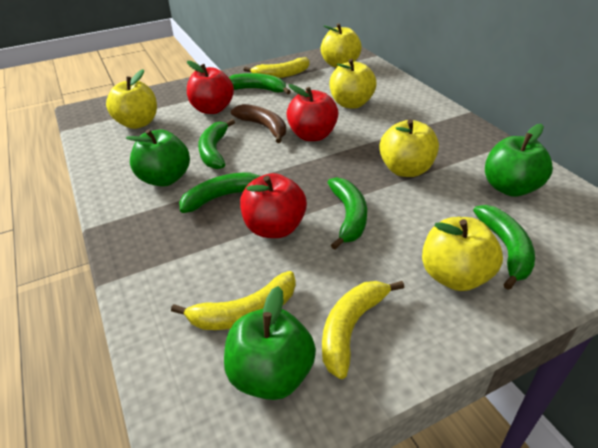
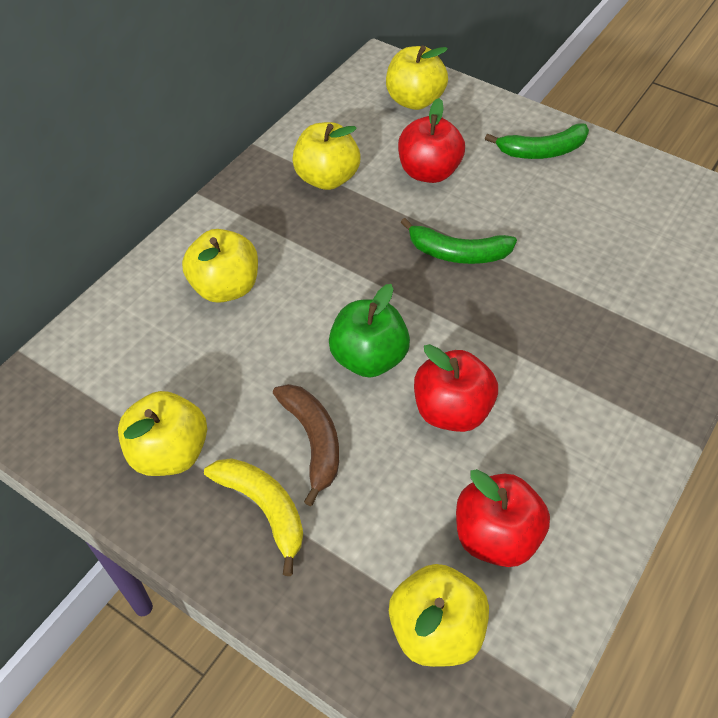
green apple: 3 -> 1
green banana: 5 -> 2
yellow banana: 3 -> 1

